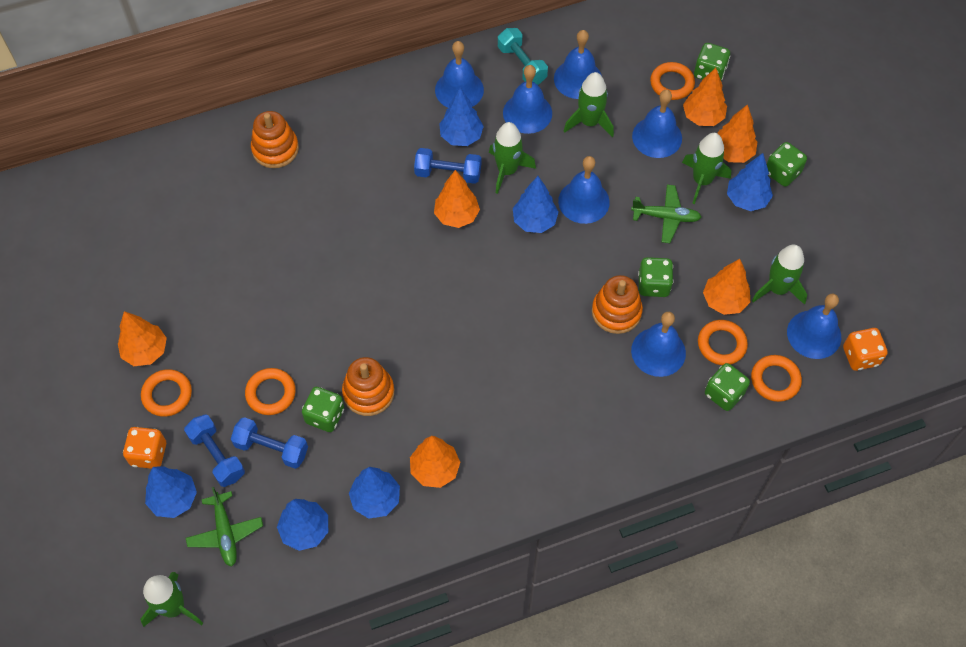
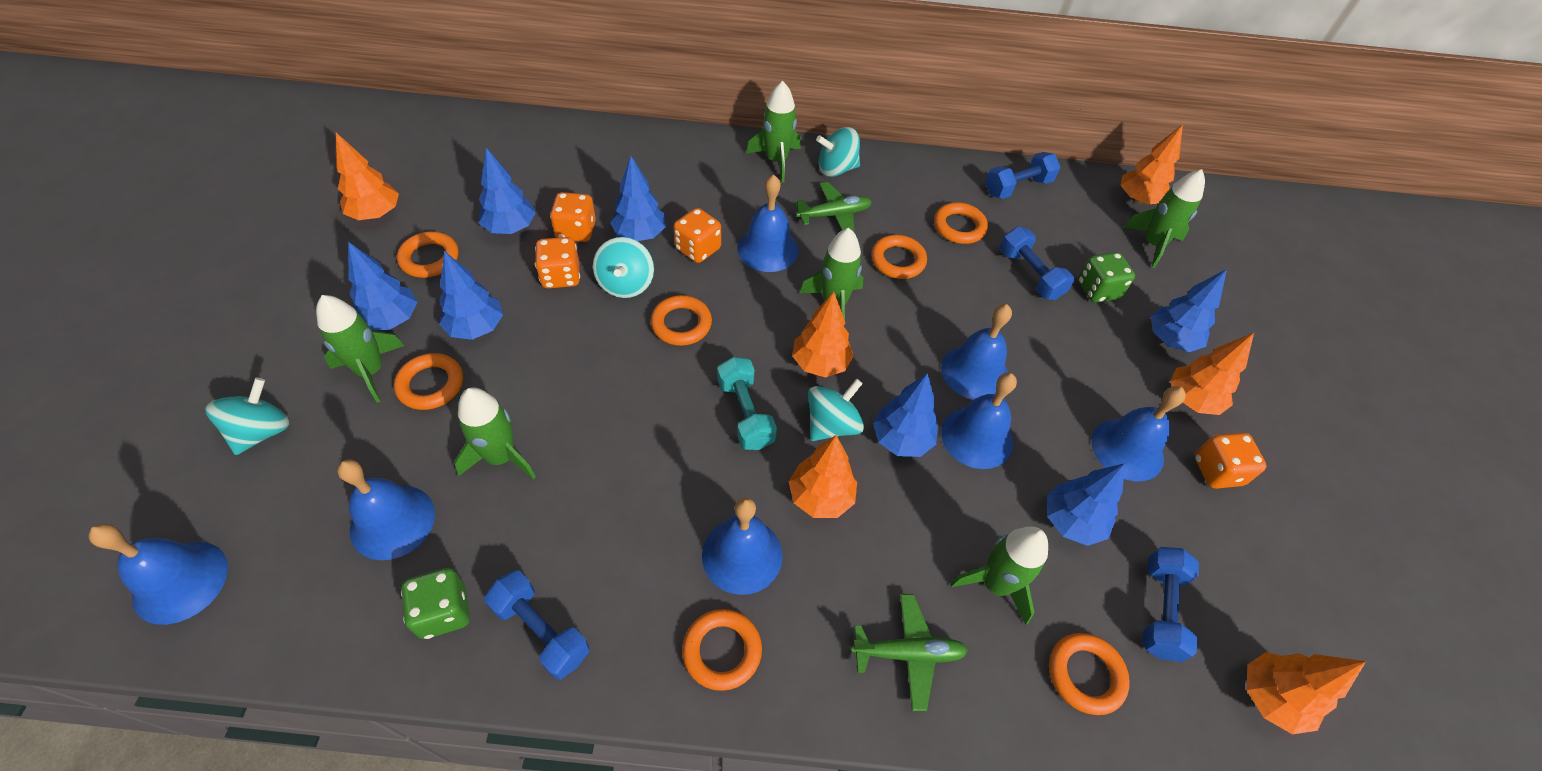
blue dumbbell: 3 -> 4
blue tree: 6 -> 7
green dice: 5 -> 2
green rocket: 5 -> 6
orange dice: 2 -> 4
orange ring: 5 -> 7
orange stacking toy: 3 -> 0
turquoise spinning top: 0 -> 4

